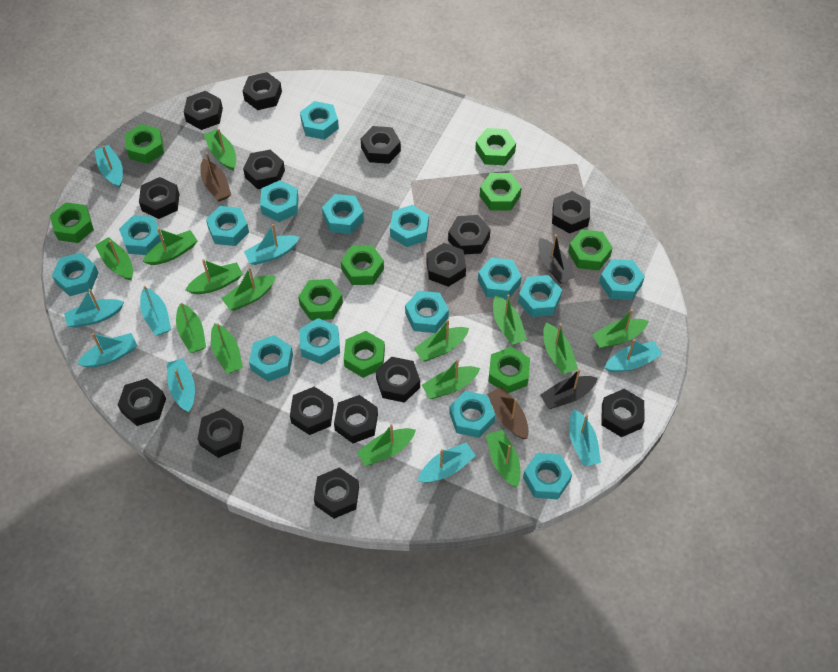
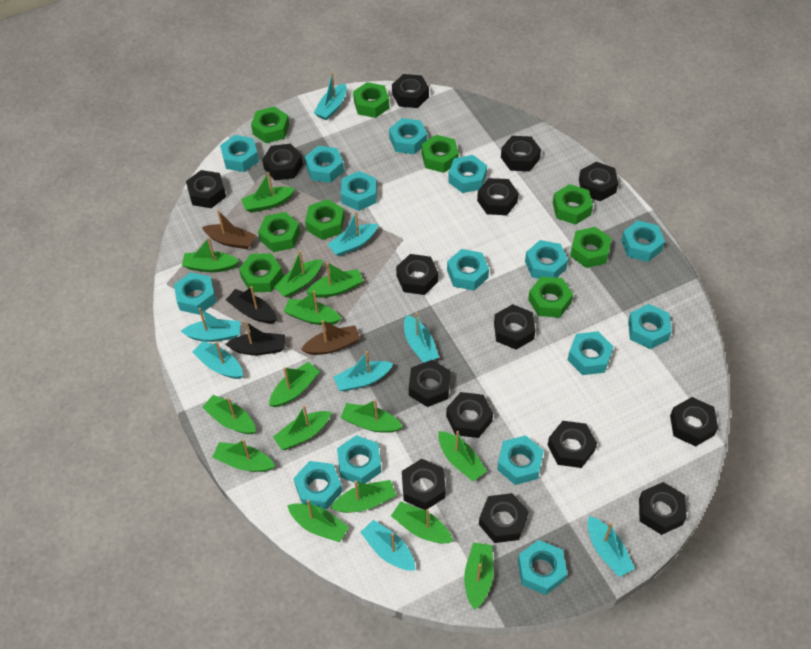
green boat: 14 -> 15
turquoise boat: 9 -> 8

